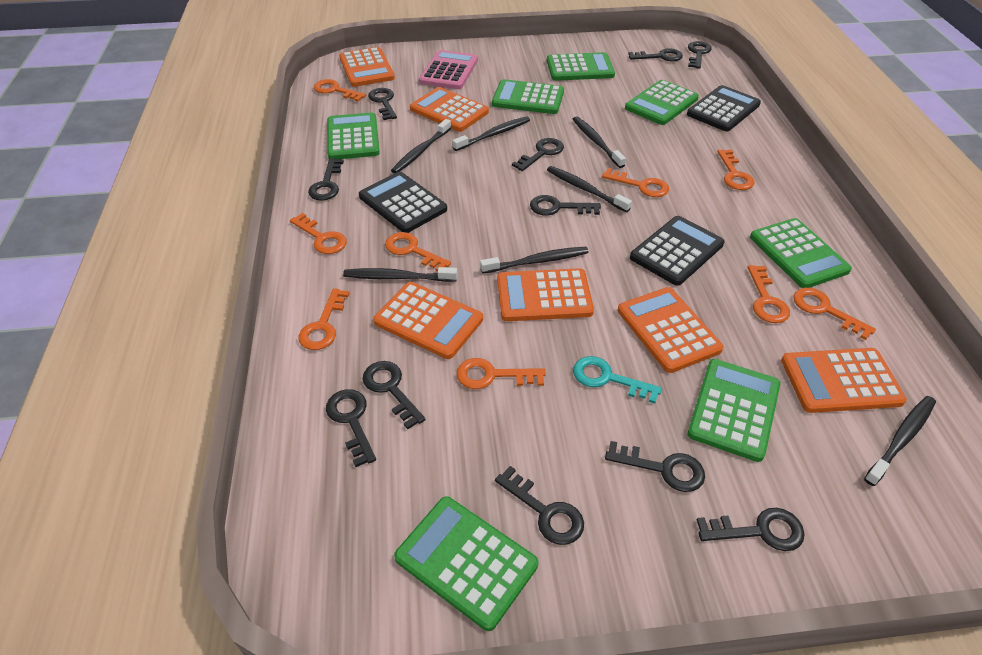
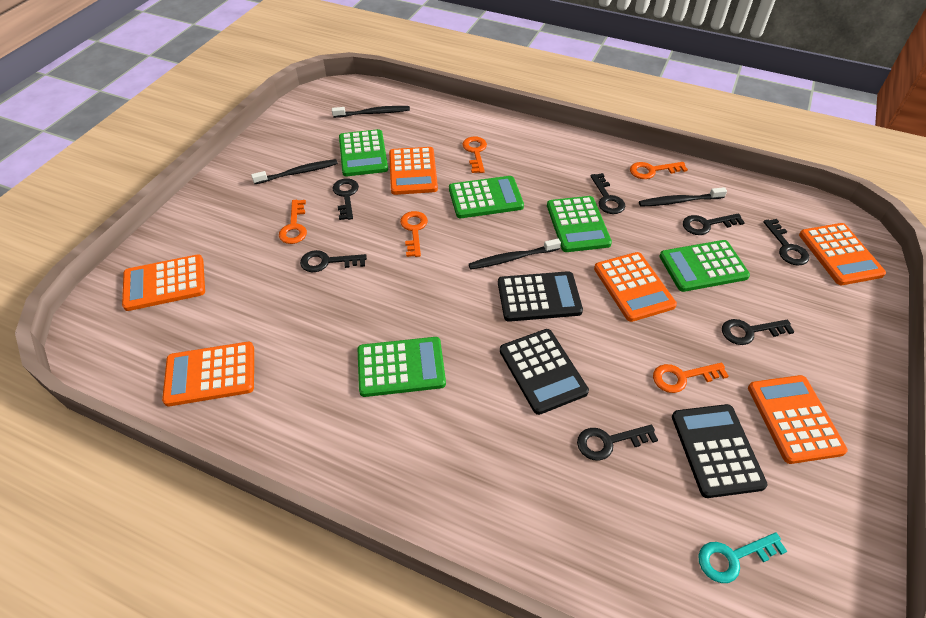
black key: 11 -> 7
black toothbrush: 7 -> 4
green calculator: 7 -> 5
orange key: 9 -> 5
pink calculator: 1 -> 0

